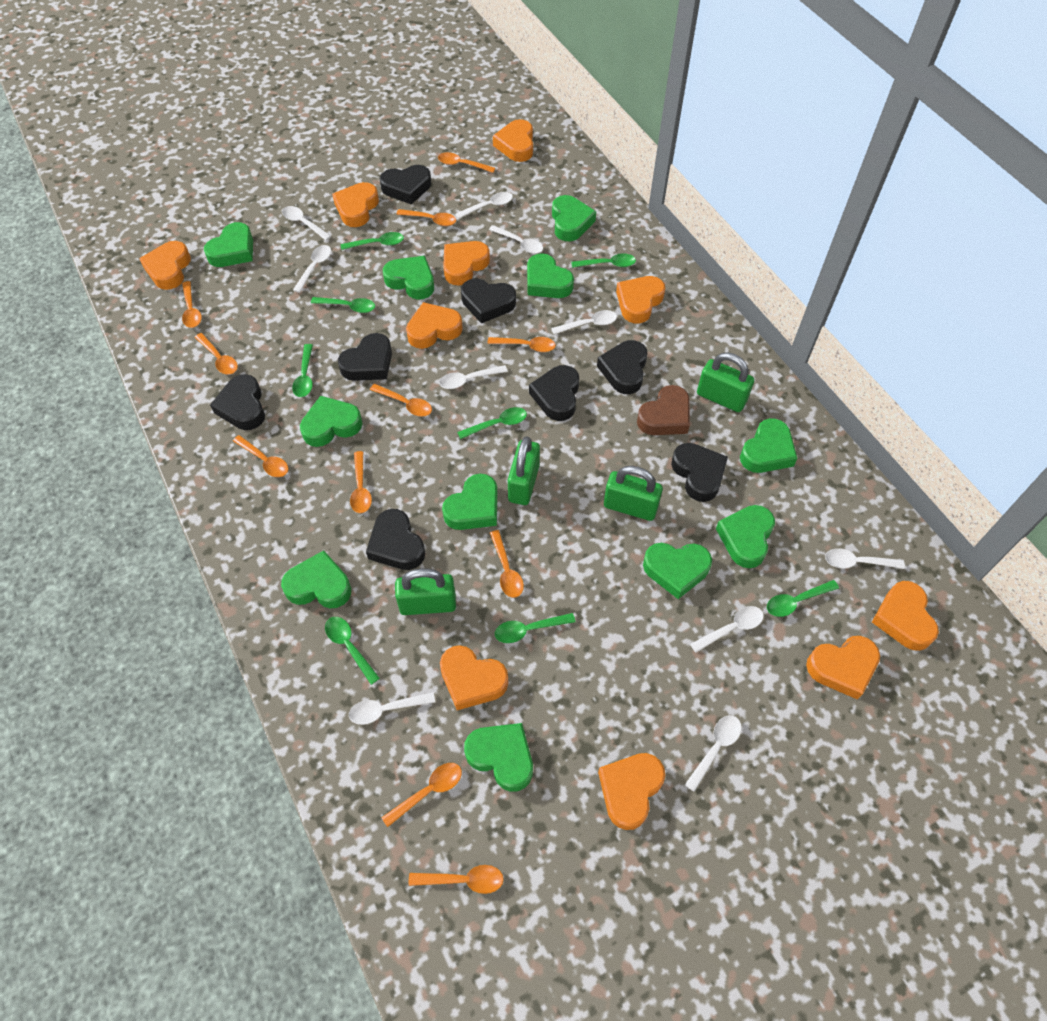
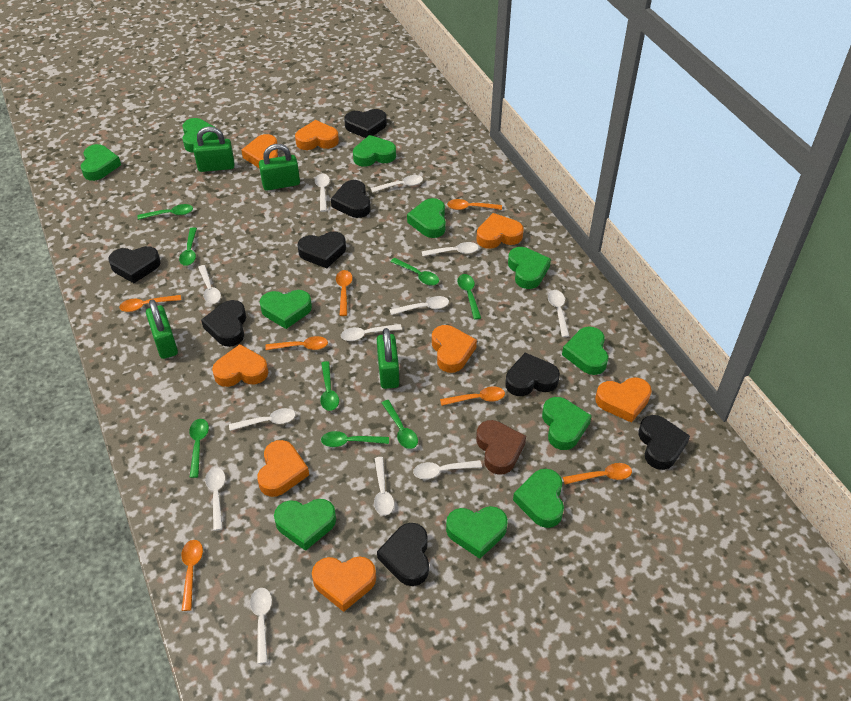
orange heart: 10 -> 8
orange spoon: 11 -> 7
white spoon: 10 -> 12

